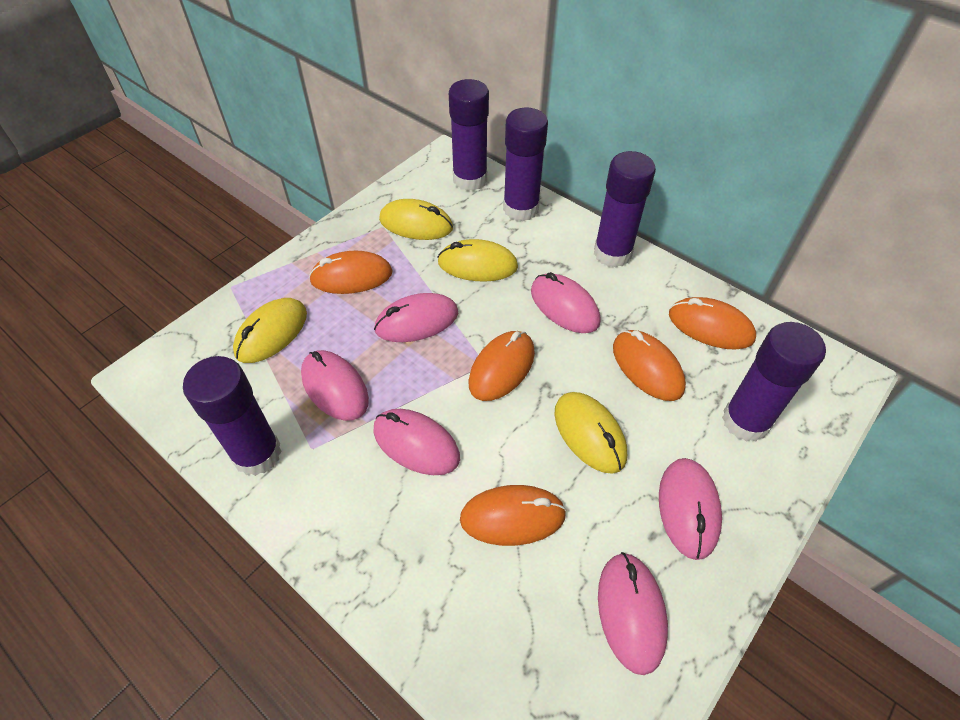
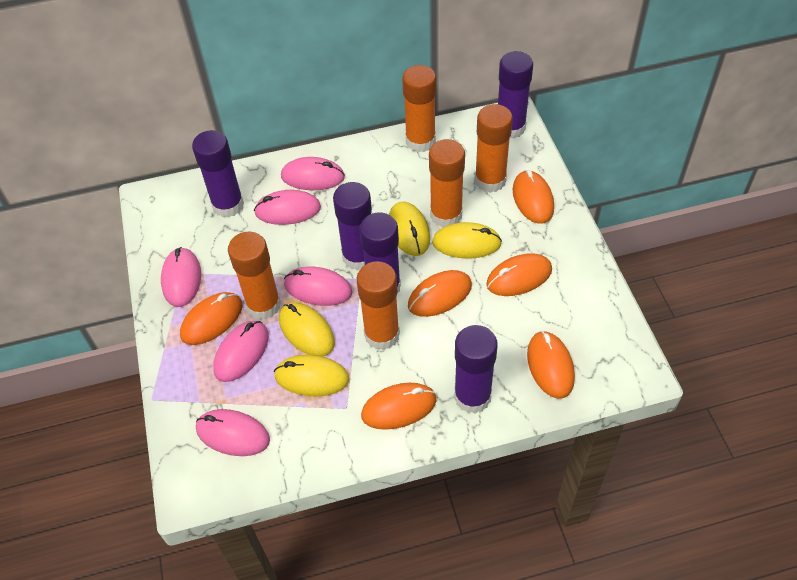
orange glue stick: 0 -> 5
orange mouse: 5 -> 6

